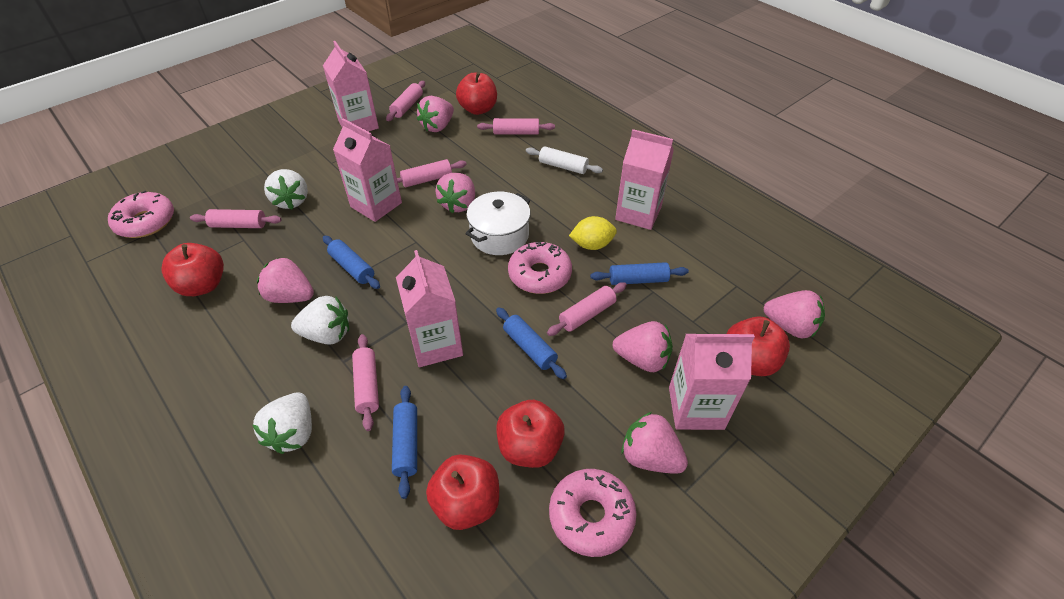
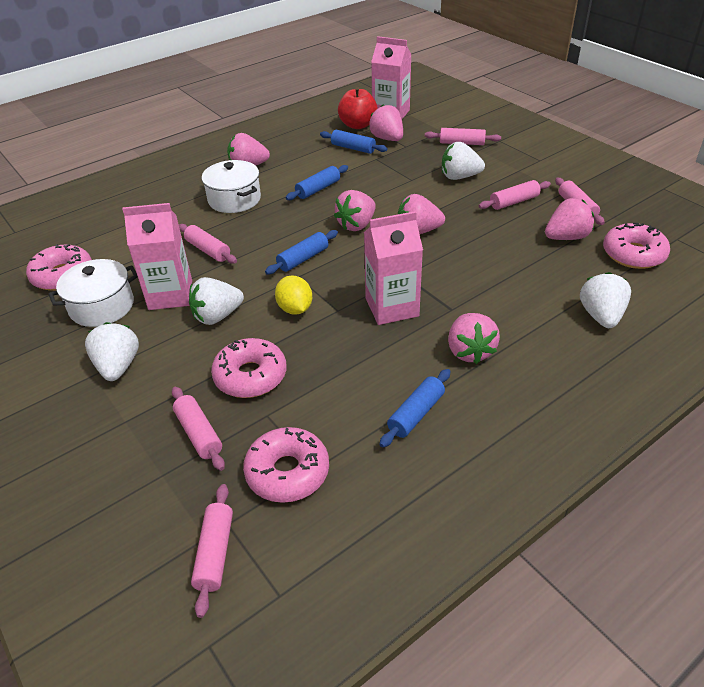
pink carton: 5 -> 3
pink donut: 3 -> 4
red apple: 5 -> 1
white pot: 1 -> 2
white rolling pin: 1 -> 0
white strawberry: 3 -> 4

